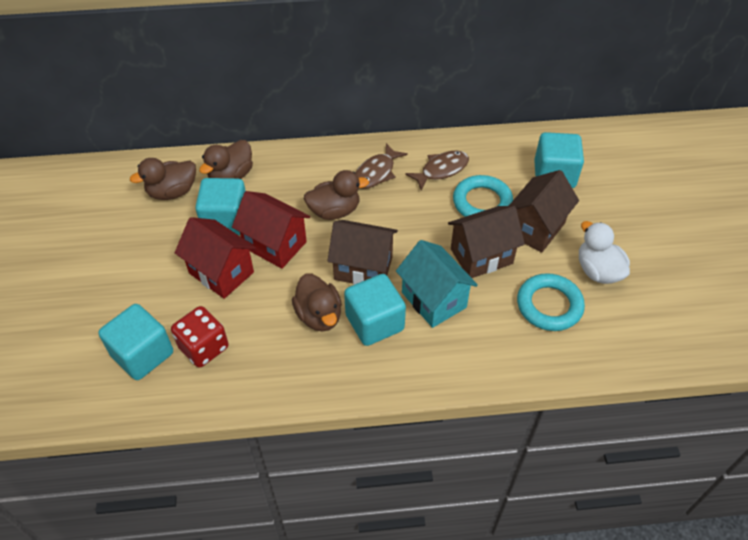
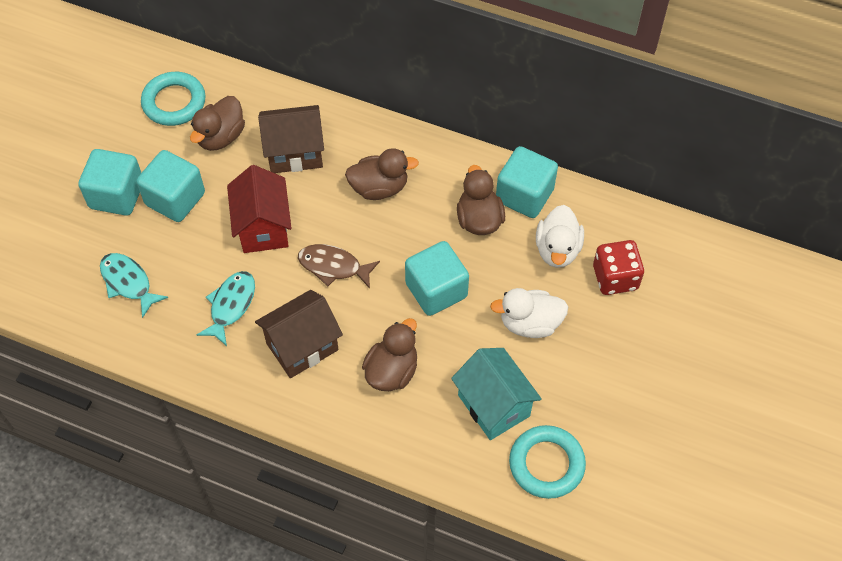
brown fish: 2 -> 1
brown house: 3 -> 2
red house: 2 -> 1
turquoise fish: 0 -> 2
white duck: 1 -> 2

